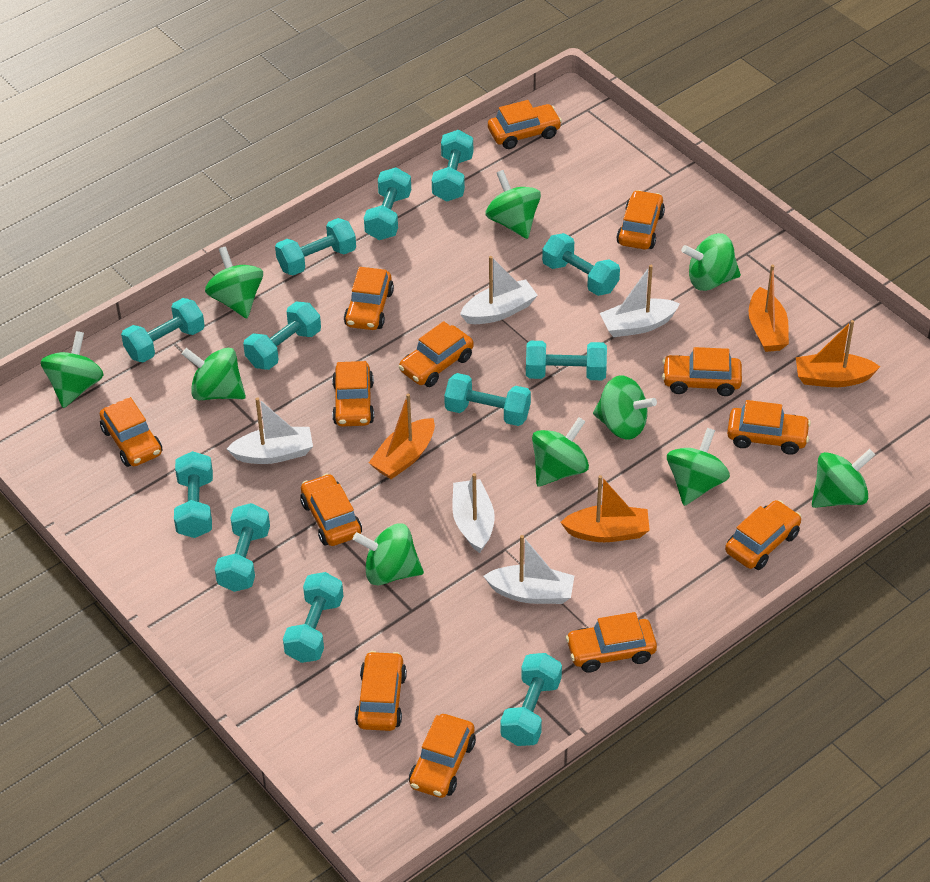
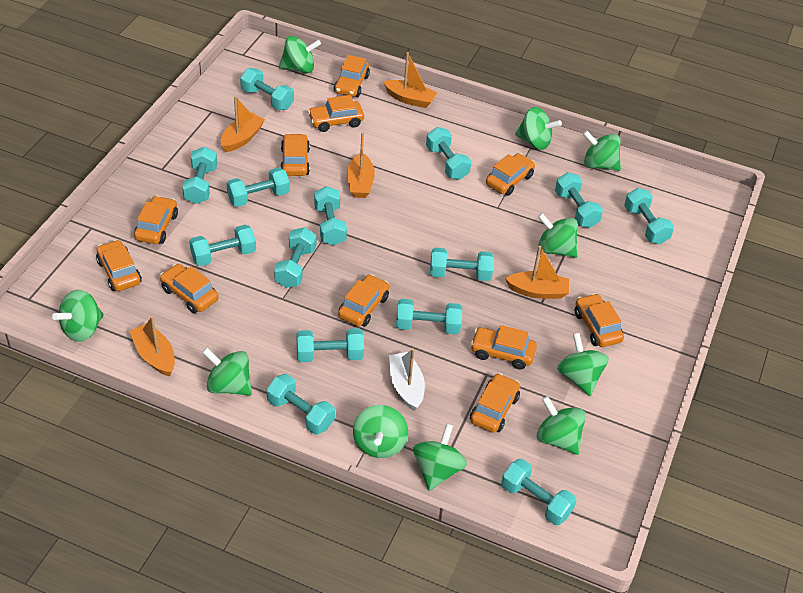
orange boat: 4 -> 5
orange car: 13 -> 11
turquoise dumbbell: 12 -> 14
white boat: 5 -> 1

